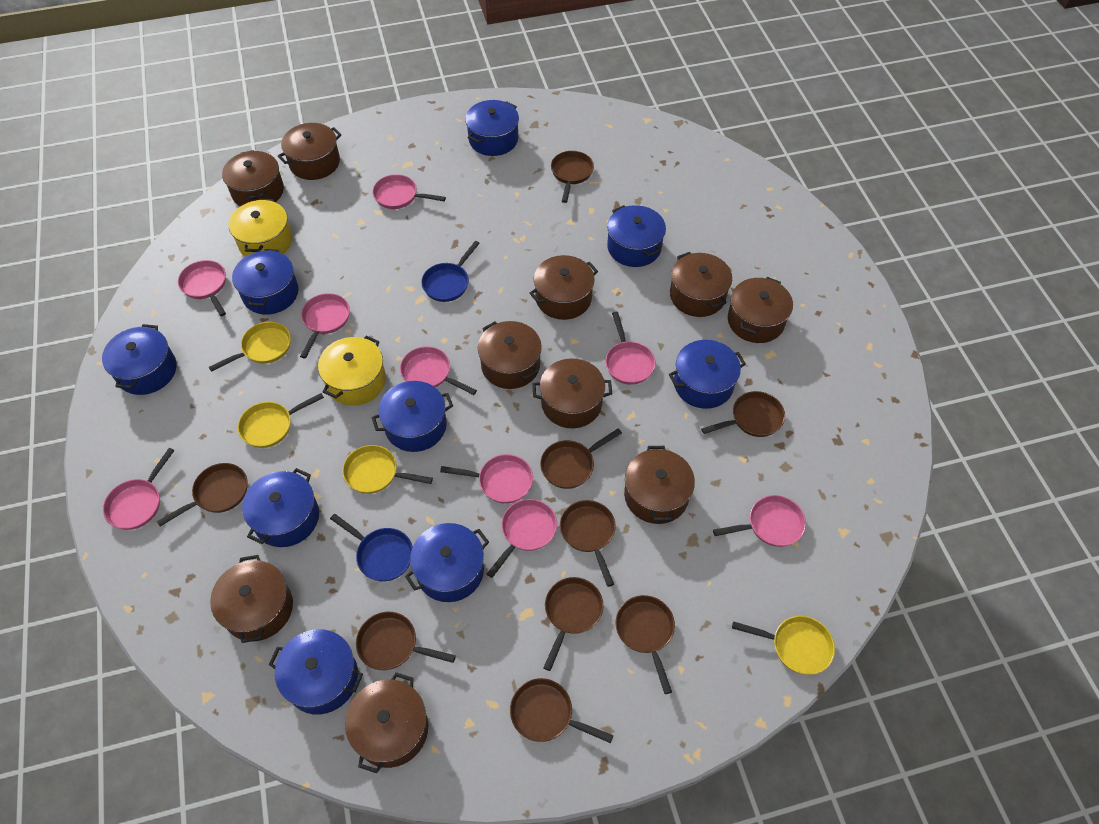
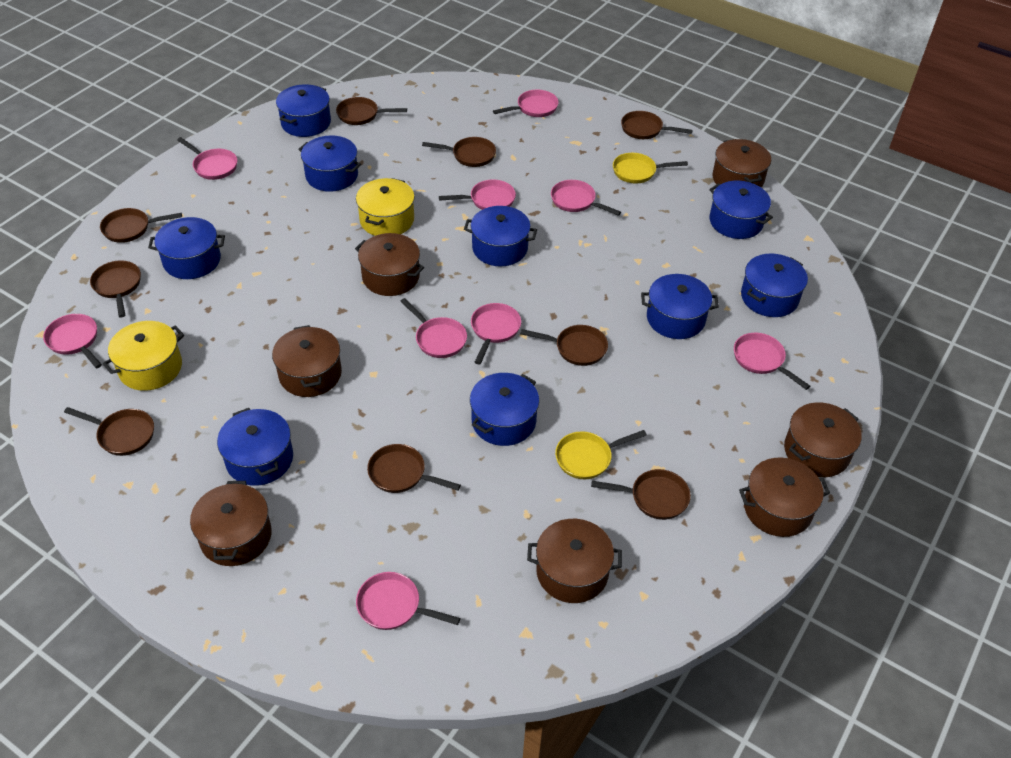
blue pan: 2 -> 0
brown pot: 10 -> 7
yellow pan: 4 -> 2

